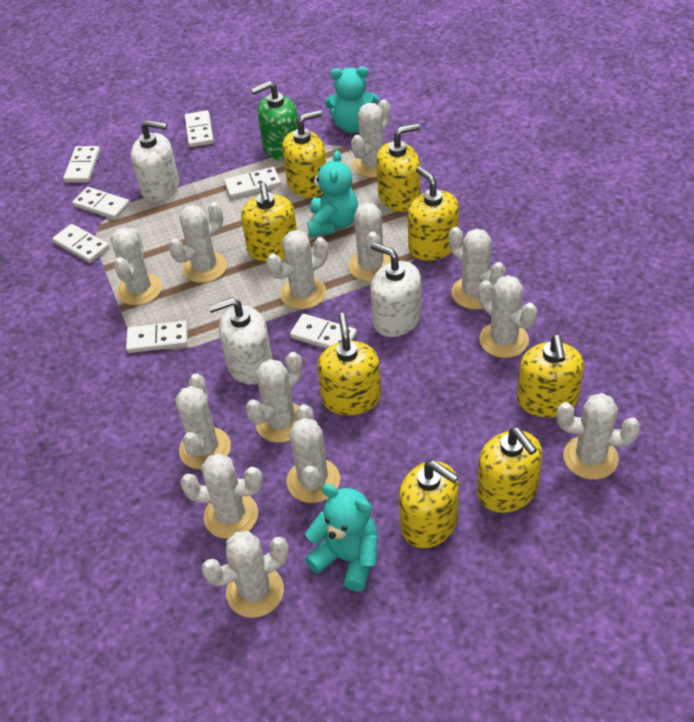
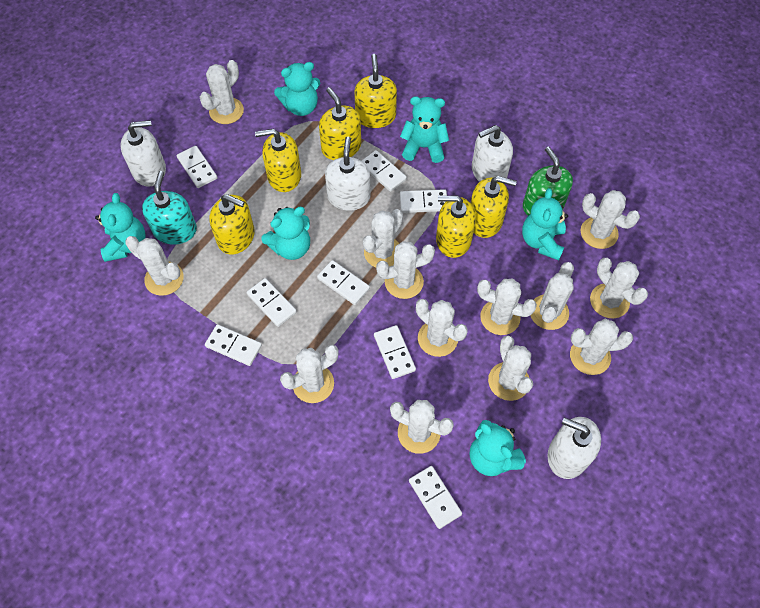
turquoise soap dispenser: 0 -> 1
turquoise teddy bear: 3 -> 6
white domino: 7 -> 8
white soap dispenser: 3 -> 4
yellow soap dispenser: 8 -> 6

